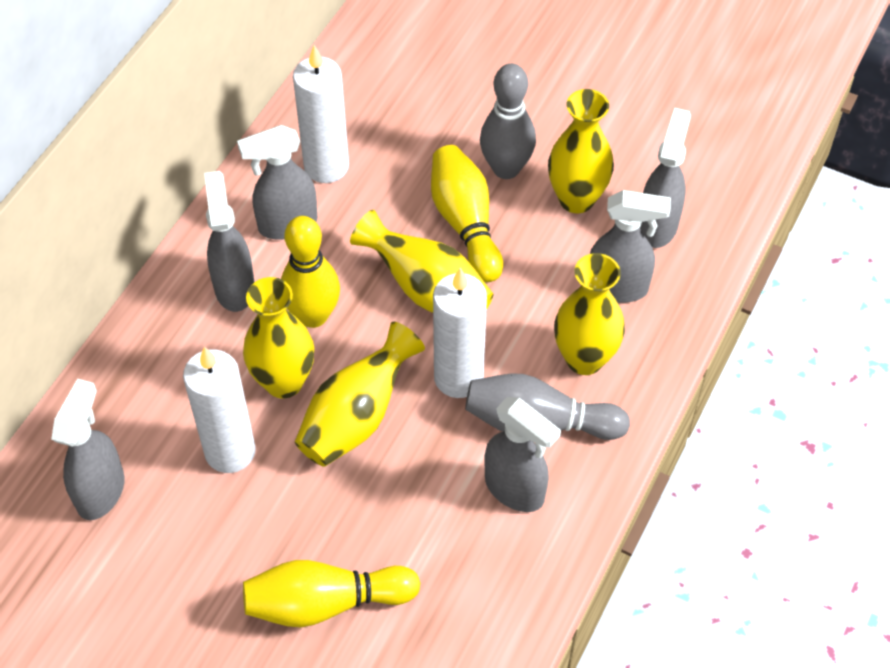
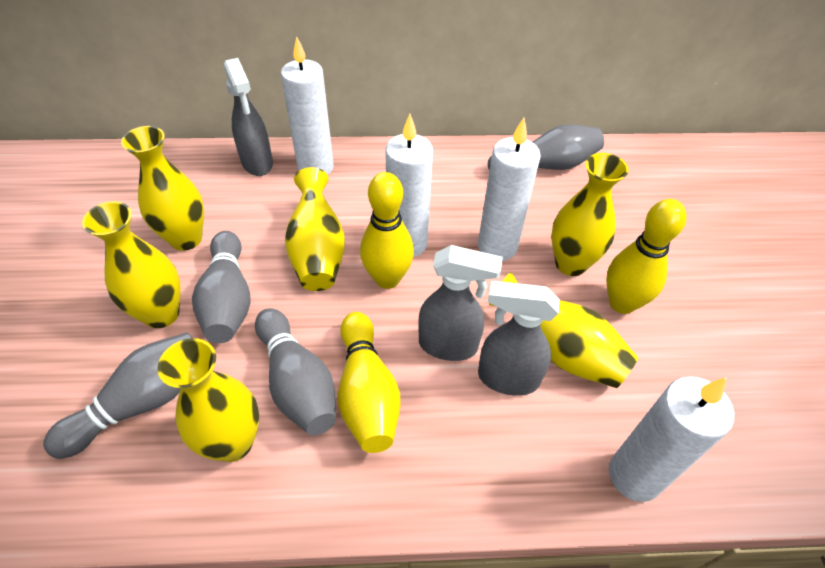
grey bowling pin: 2 -> 4
grey spray bottle: 6 -> 3
white candle: 3 -> 4
yellow vase: 5 -> 6

